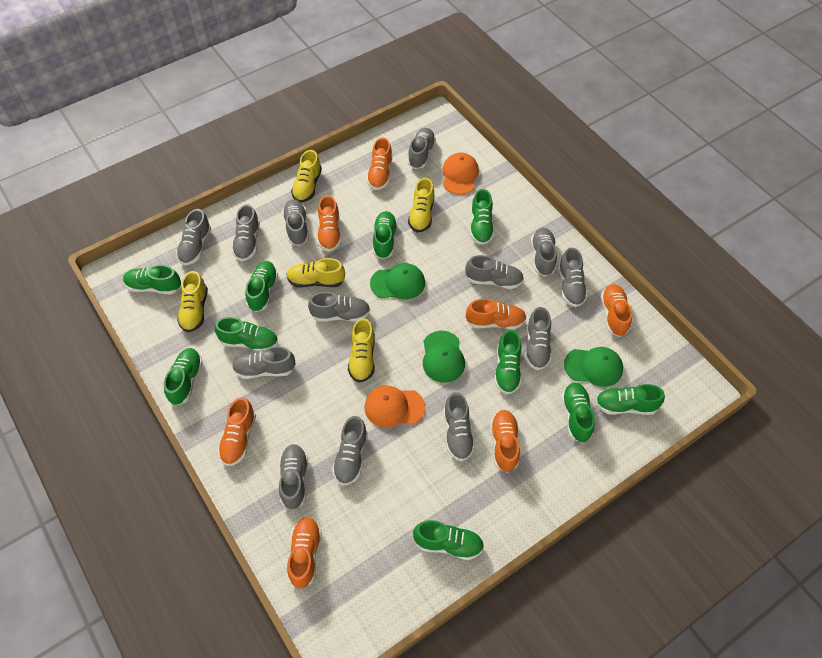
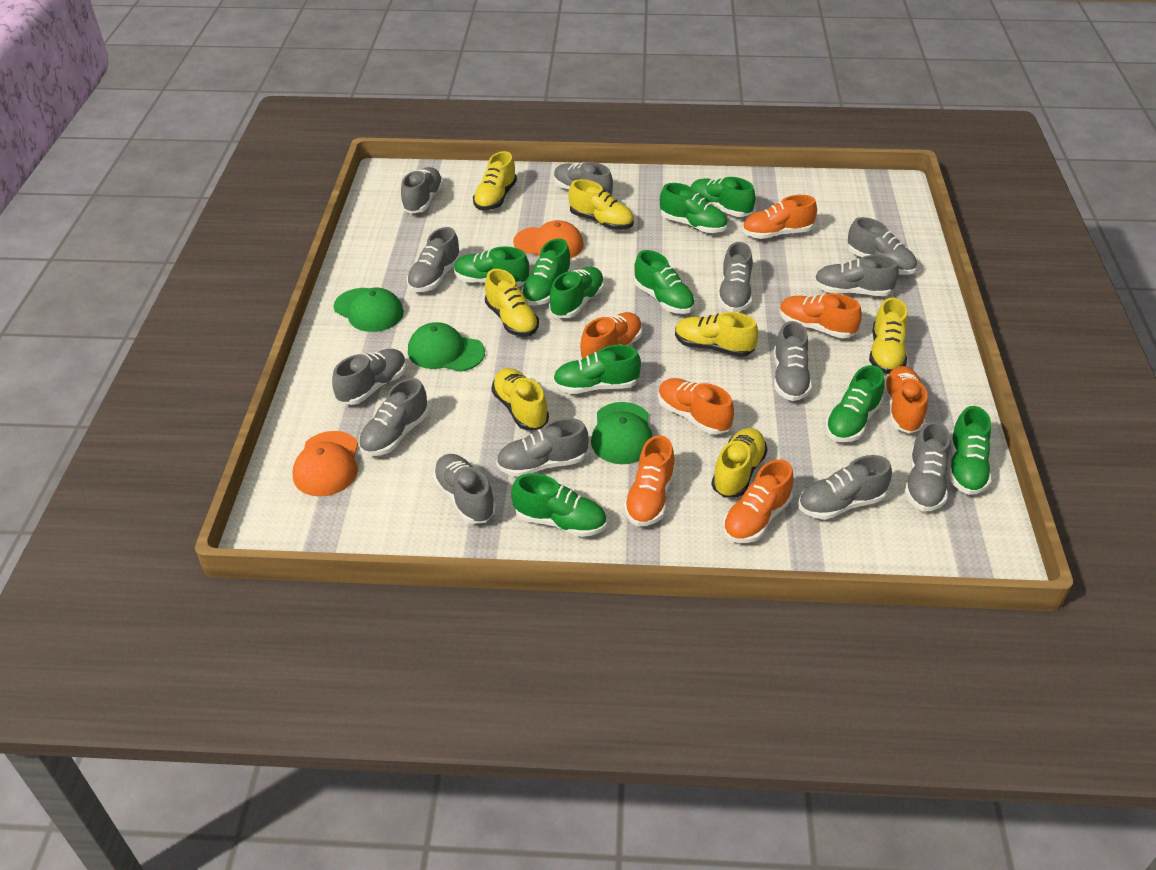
yellow shoe: 5 -> 7

